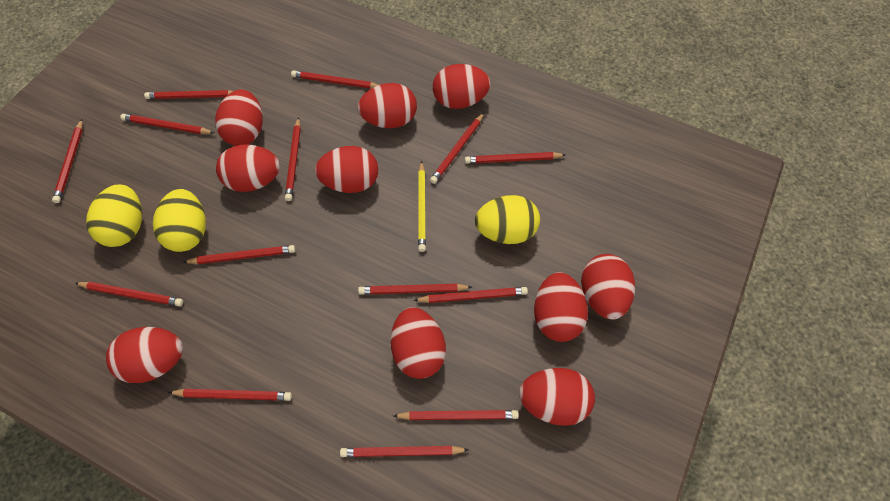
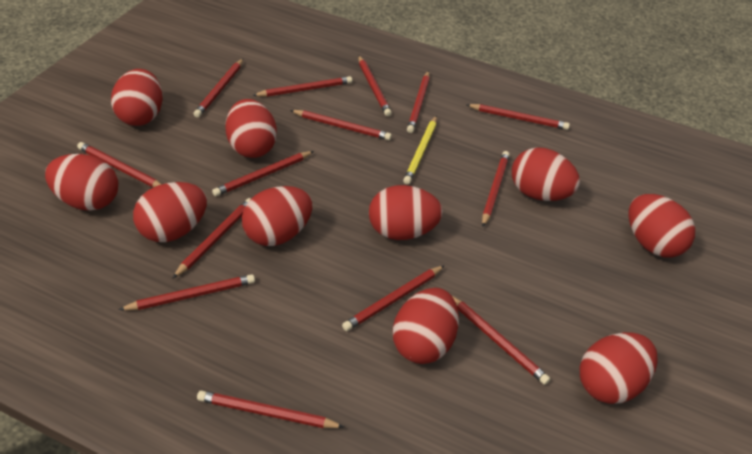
yellow egg: 3 -> 0

